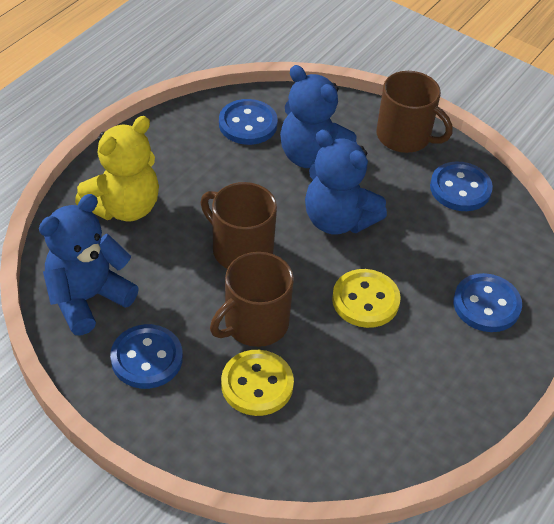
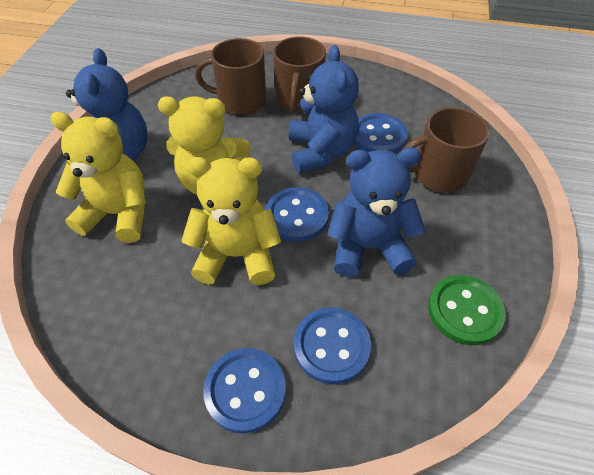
green button: 0 -> 1
yellow button: 2 -> 0
yellow teddy bear: 1 -> 3

